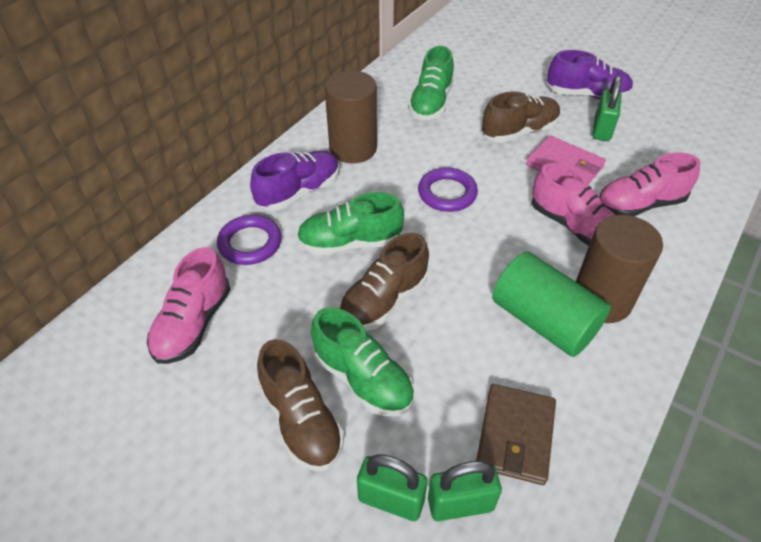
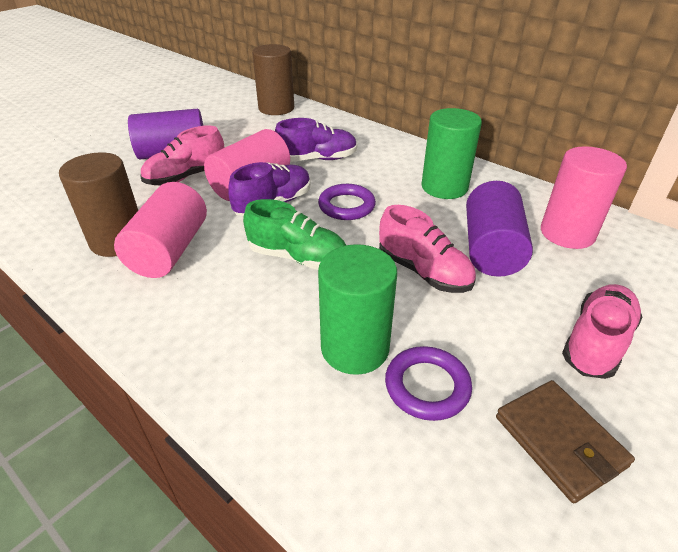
brown shoe: 3 -> 0
green cylinder: 1 -> 2
green padlock: 3 -> 0
green shoe: 3 -> 1
pink cylinder: 0 -> 3
pink wallet: 1 -> 0
purple cylinder: 0 -> 2

